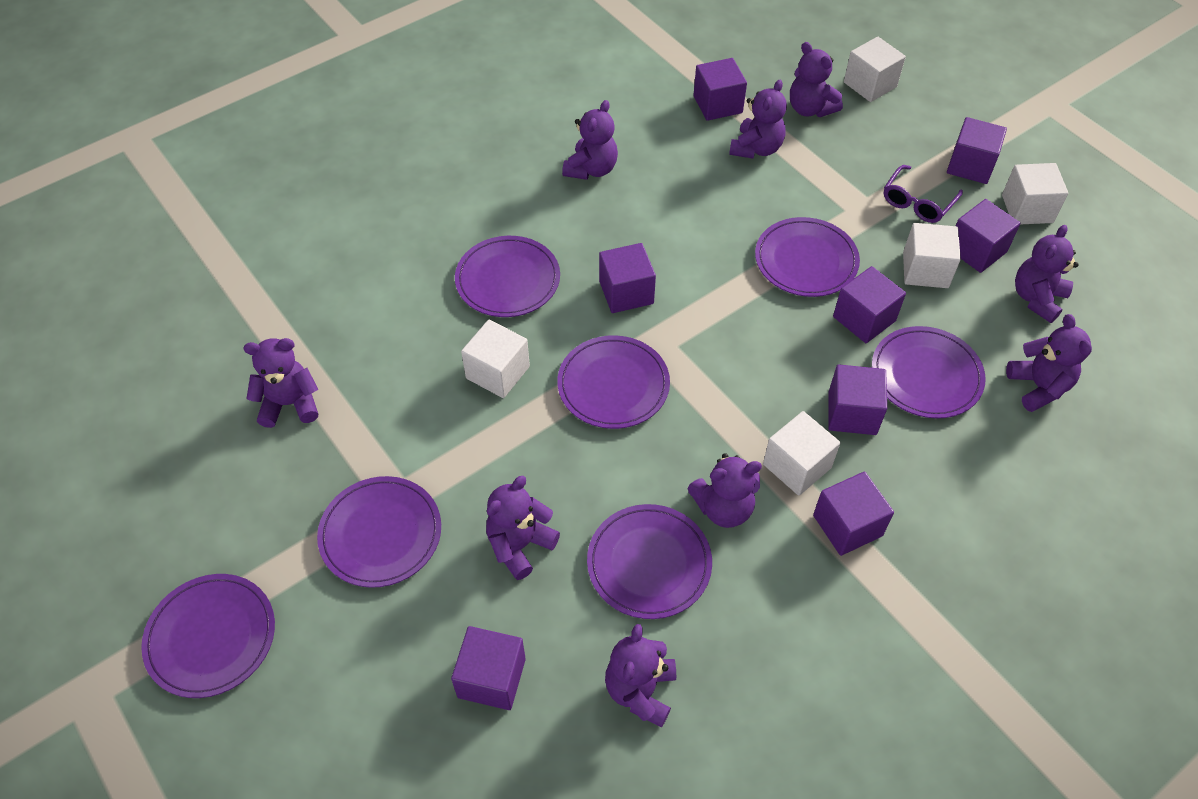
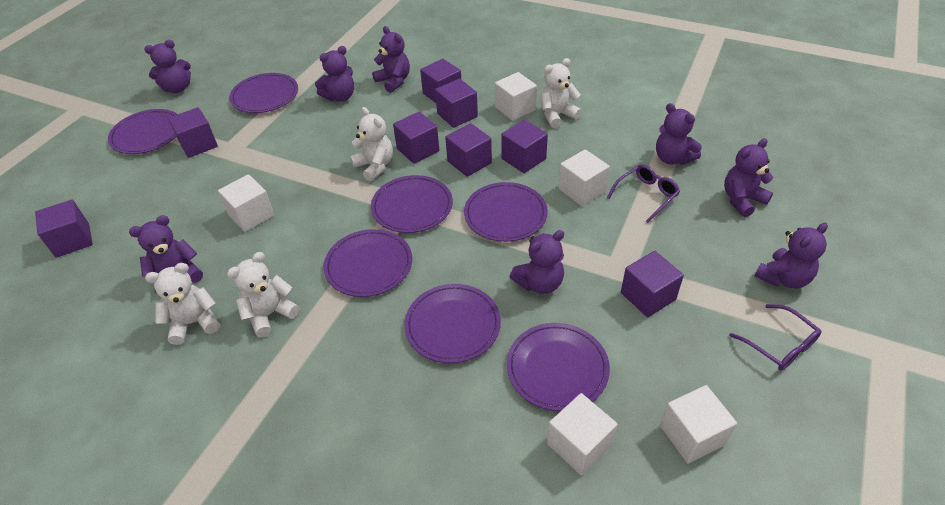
purple glasses: 1 -> 2
purple teddy bear: 9 -> 8
white teddy bear: 0 -> 4

